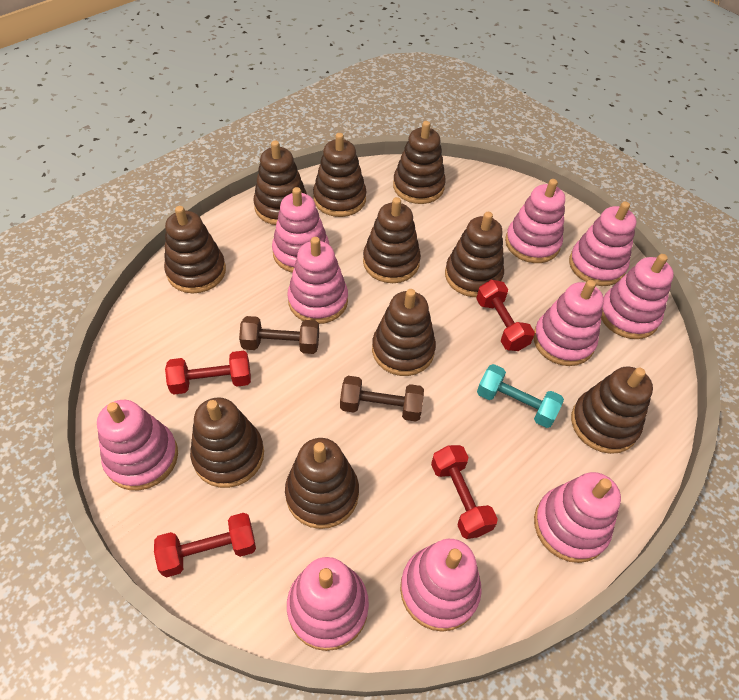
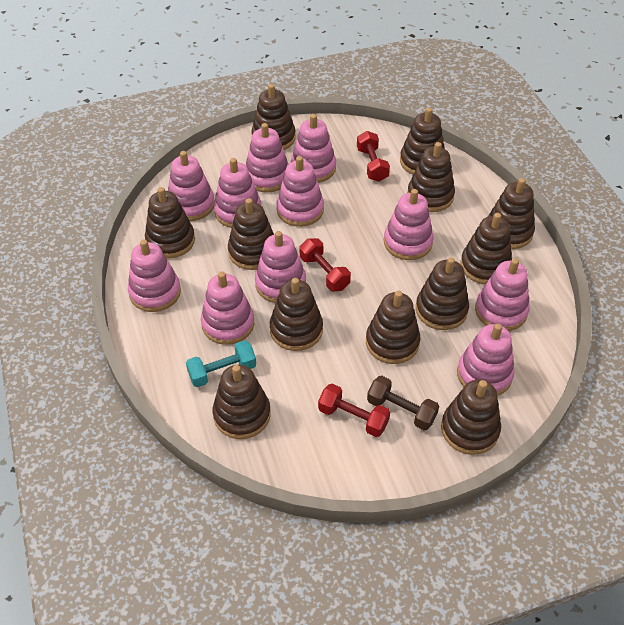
brown dumbbell: 2 -> 1
brown stacking toy: 10 -> 12
pink stacking toy: 10 -> 11
red dumbbell: 4 -> 3

